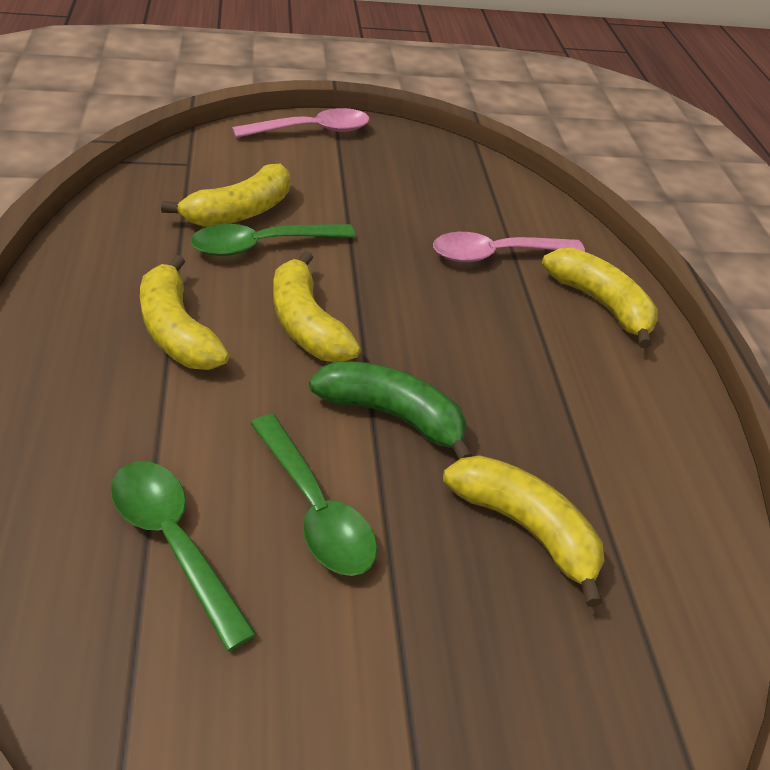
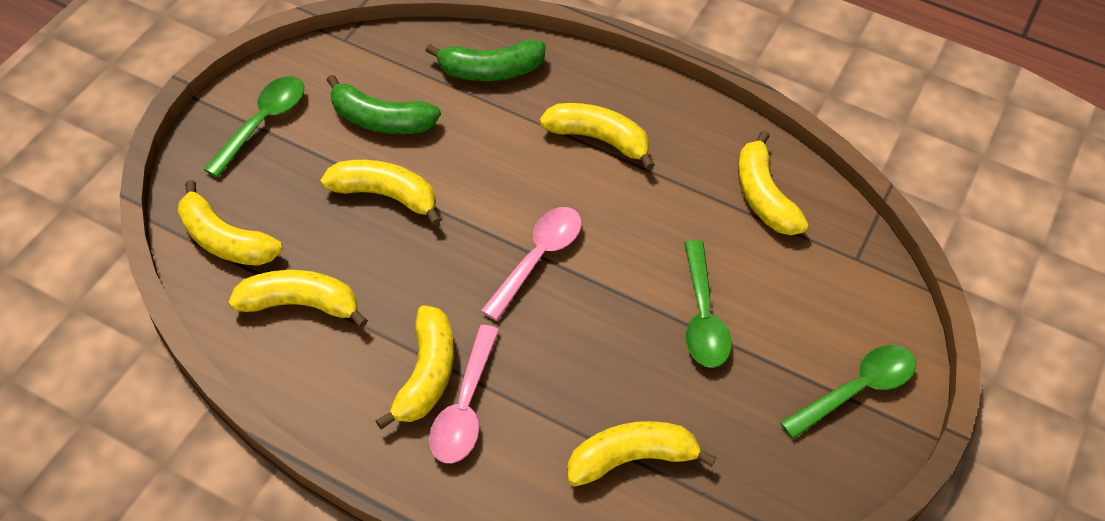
green banana: 1 -> 2
yellow banana: 5 -> 7

